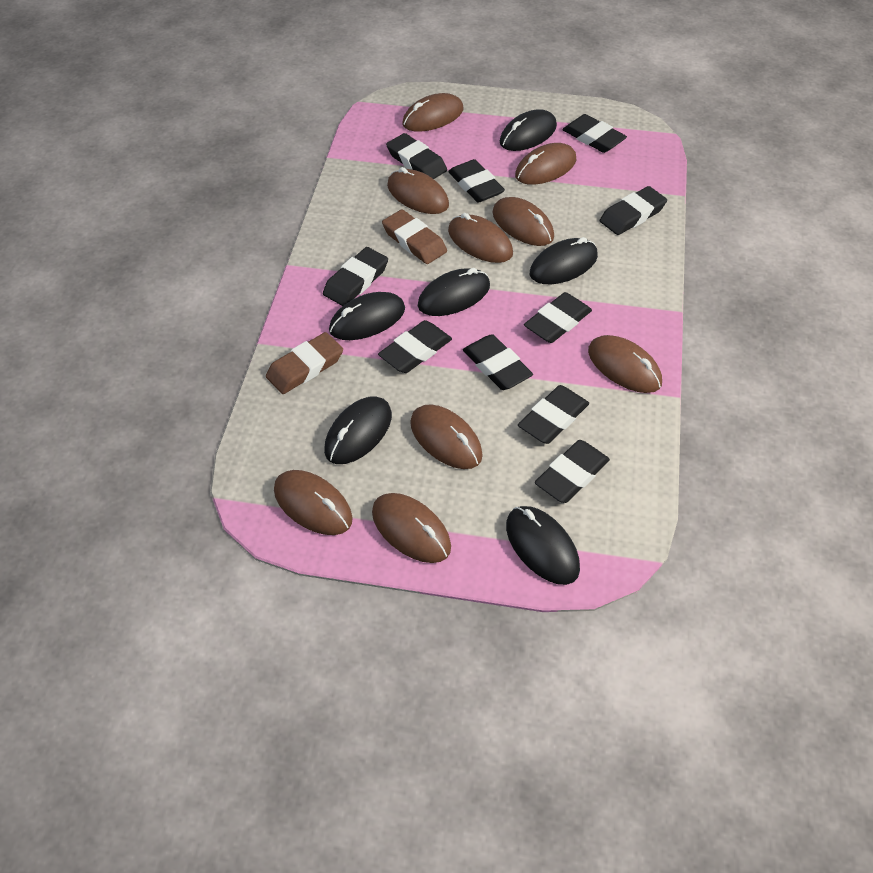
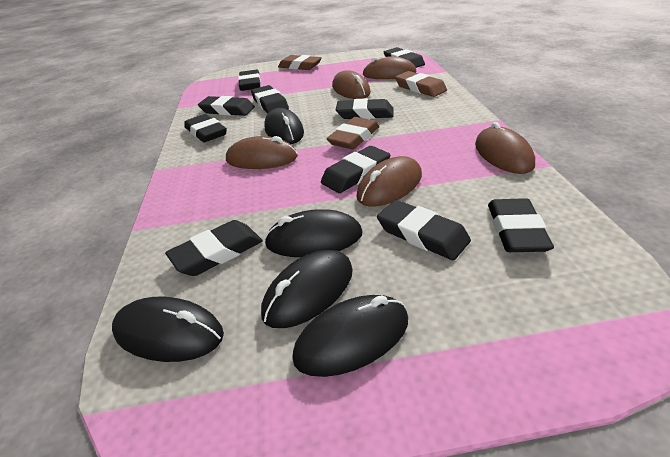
black mouse: 6 -> 5
brown eraser: 2 -> 3
brown mouse: 9 -> 5

